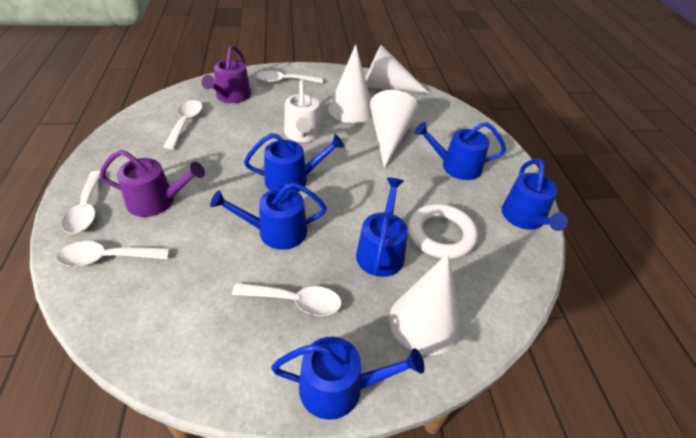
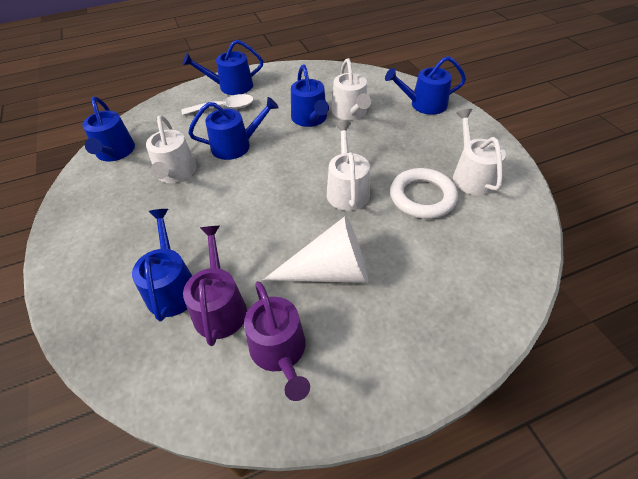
white cone: 4 -> 1
white spoon: 5 -> 1
white watering can: 1 -> 4

